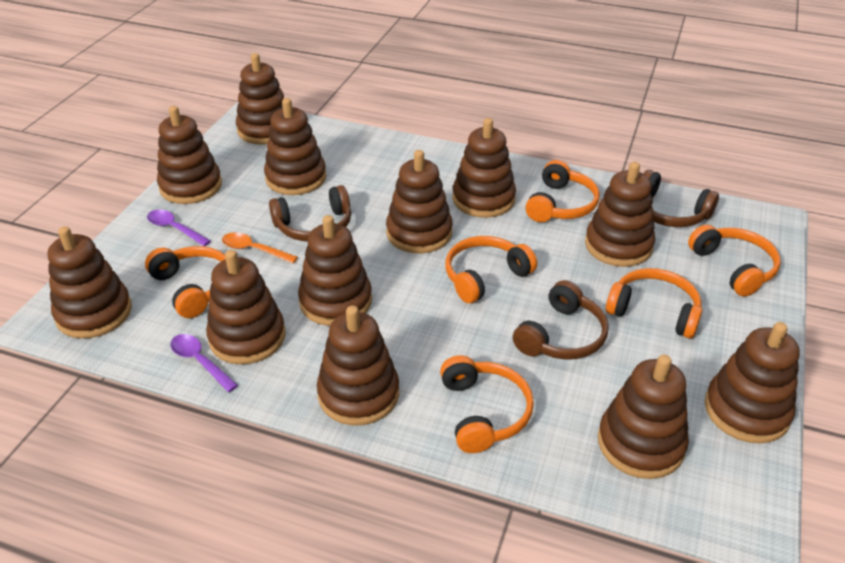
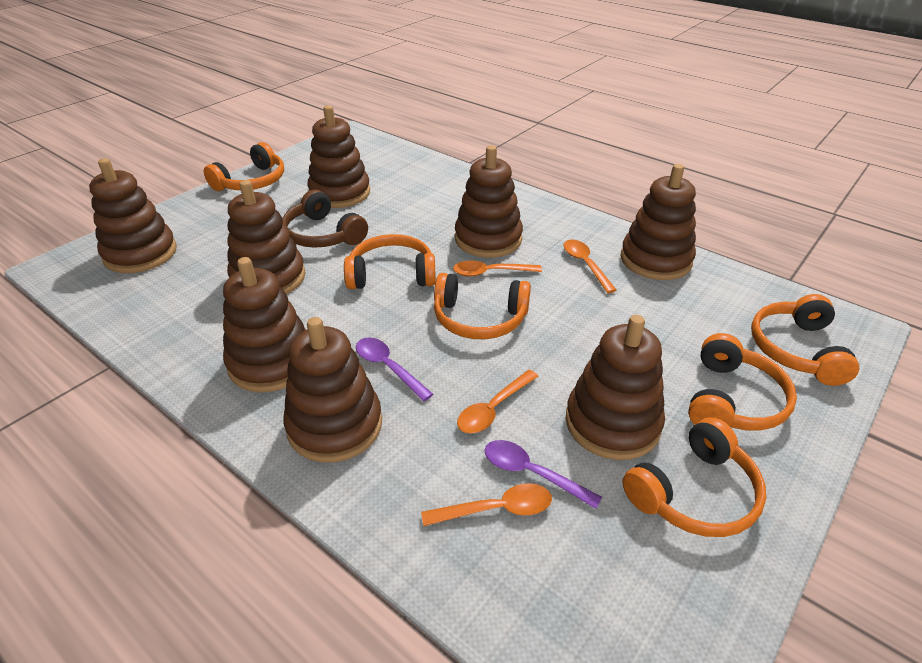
brown headphones: 3 -> 1
brown stacking toy: 12 -> 8
orange spoon: 1 -> 4

